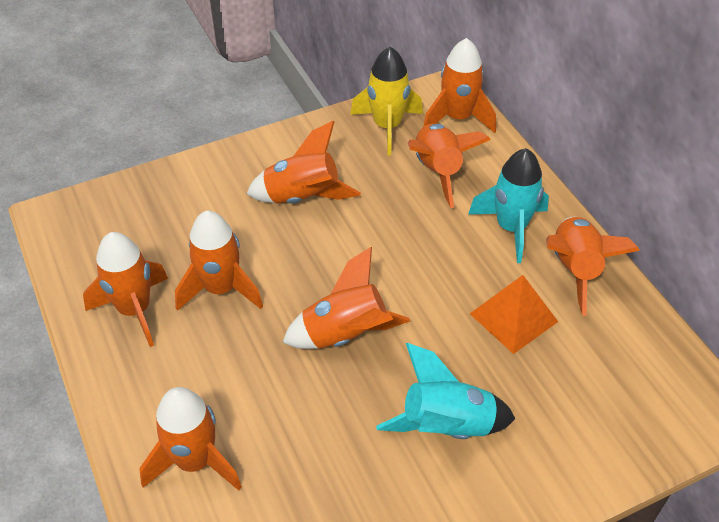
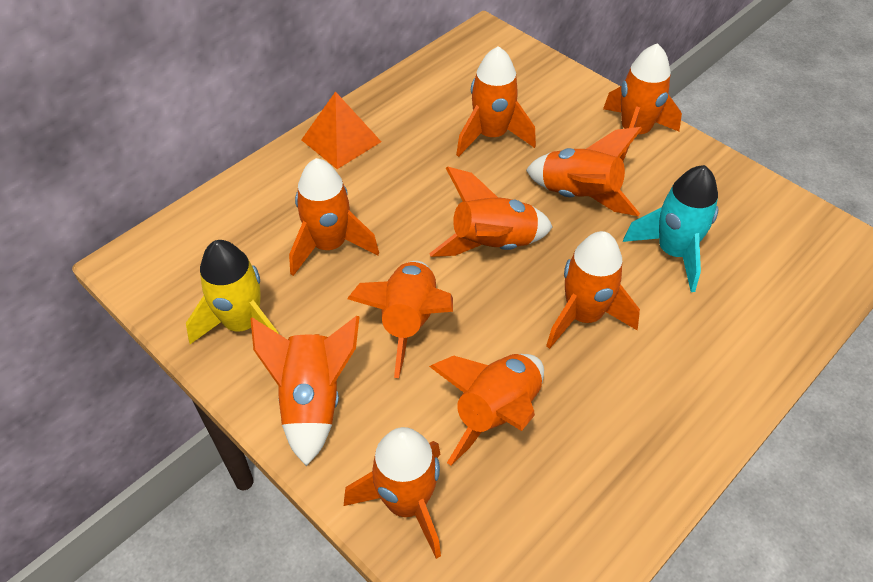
orange rocket: 8 -> 10
turquoise rocket: 2 -> 1

